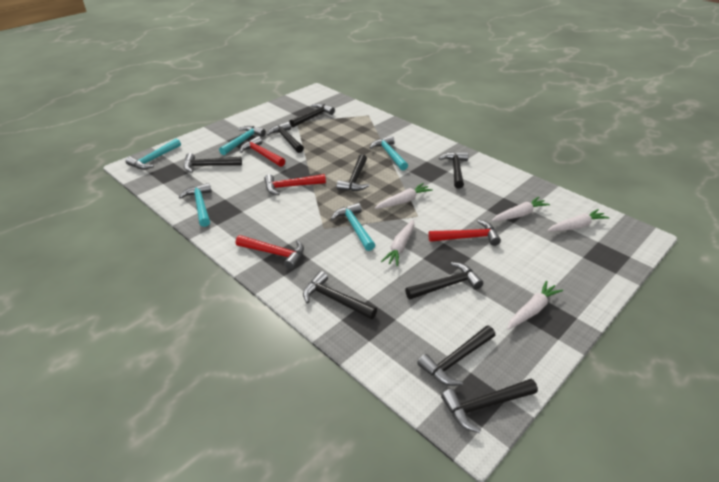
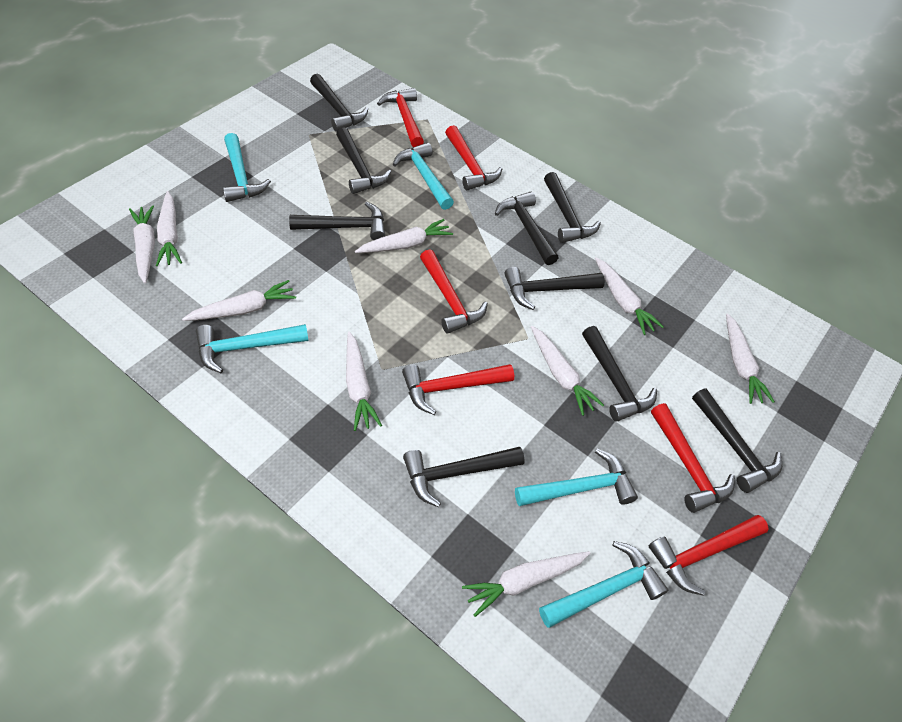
red hammer: 4 -> 6
white carrot: 5 -> 9

